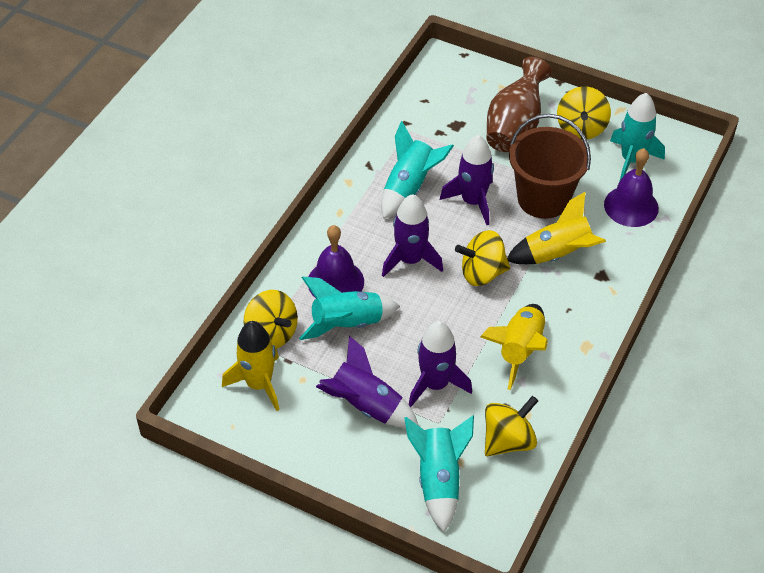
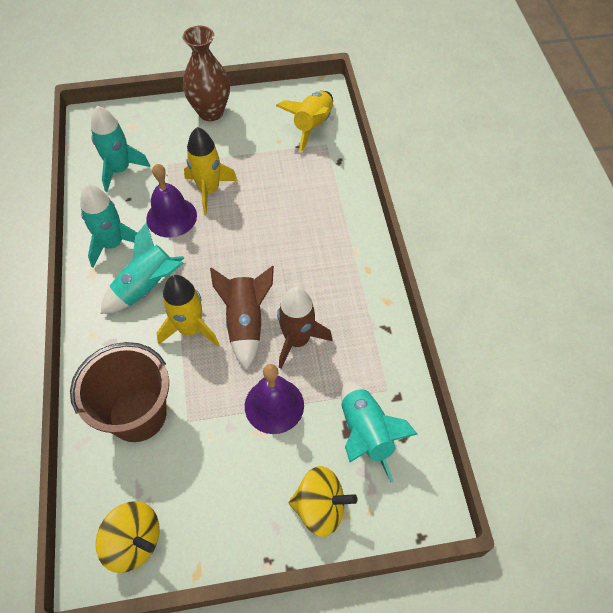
brown rocket: 0 -> 2
purple rocket: 4 -> 0
yellow spinning top: 4 -> 2

